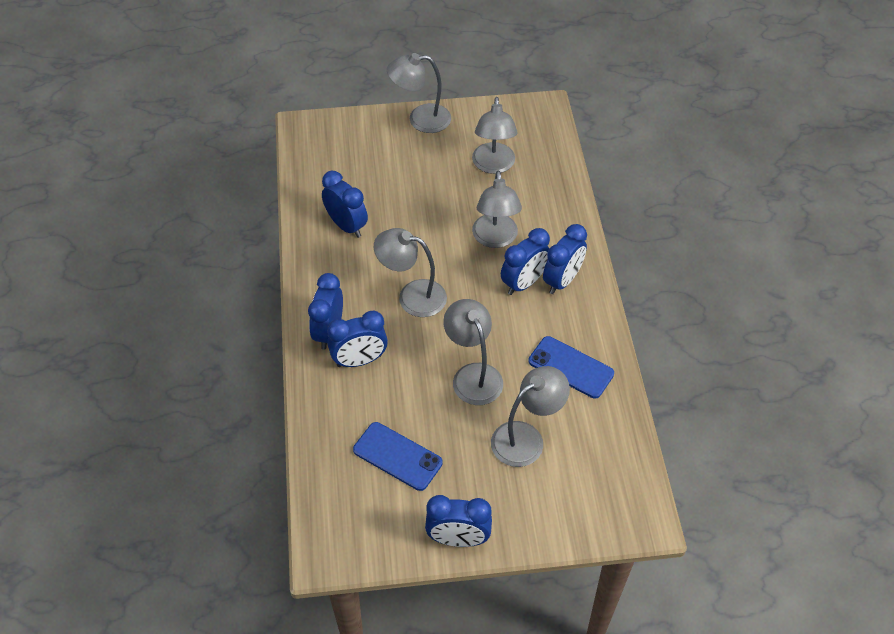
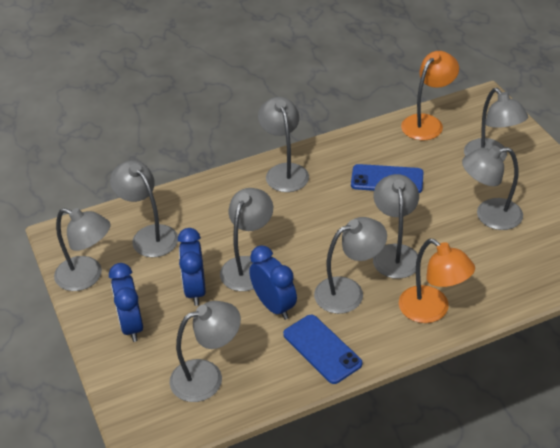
blue clock: 6 -> 3
grey lamp: 6 -> 9
orange lamp: 0 -> 2

